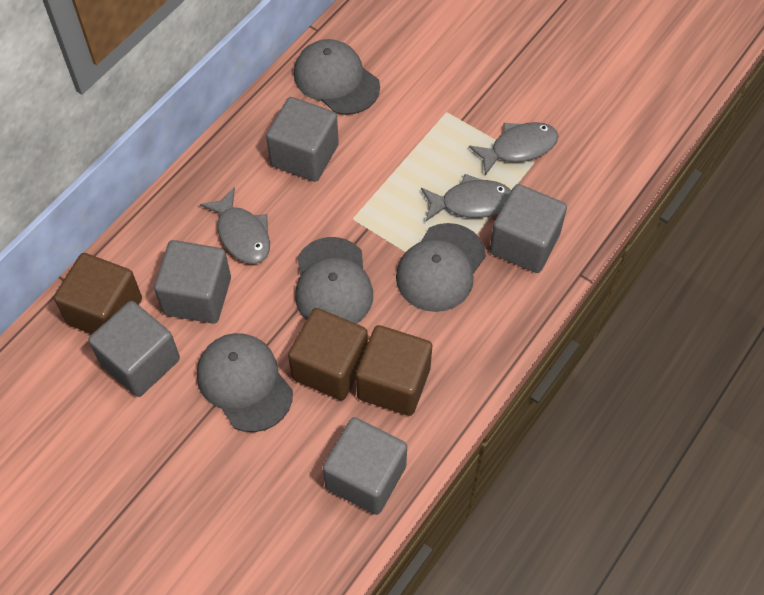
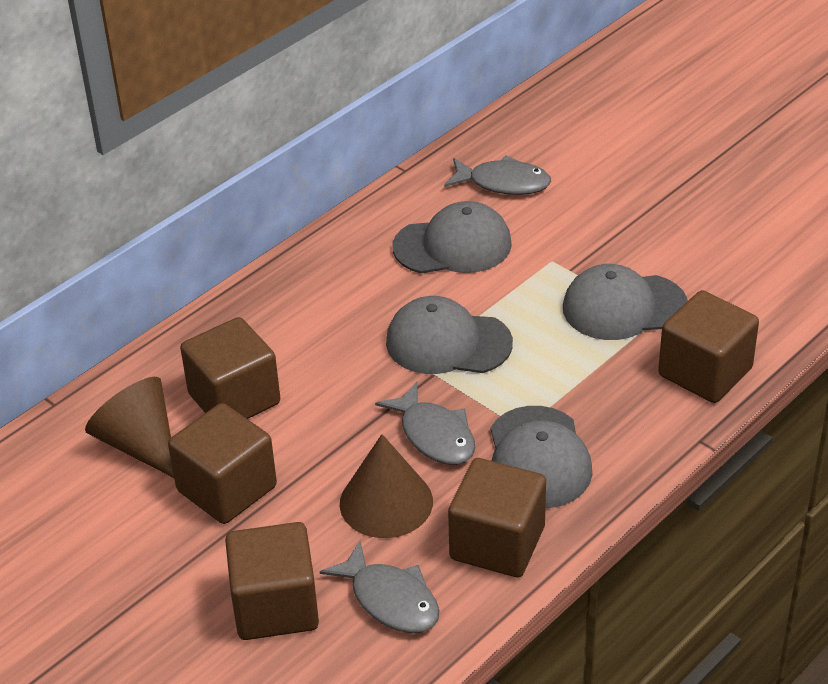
brown cone: 0 -> 2
brown cube: 3 -> 5
grey cube: 5 -> 0

